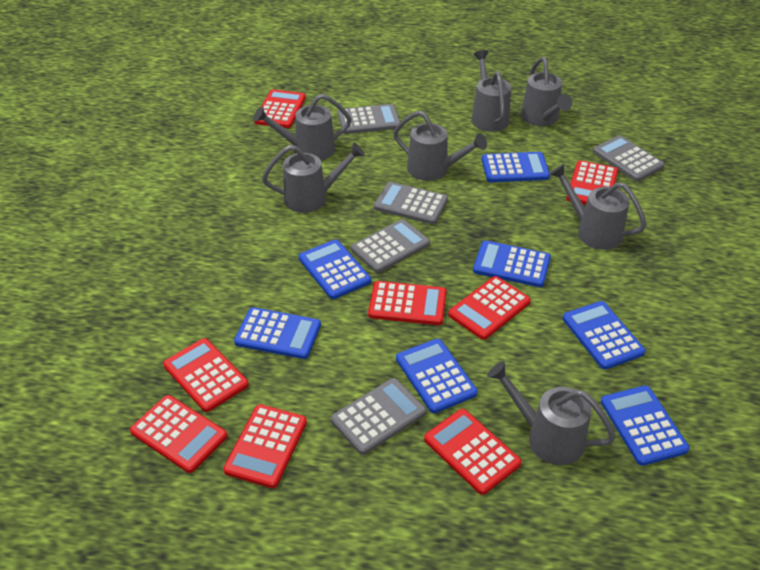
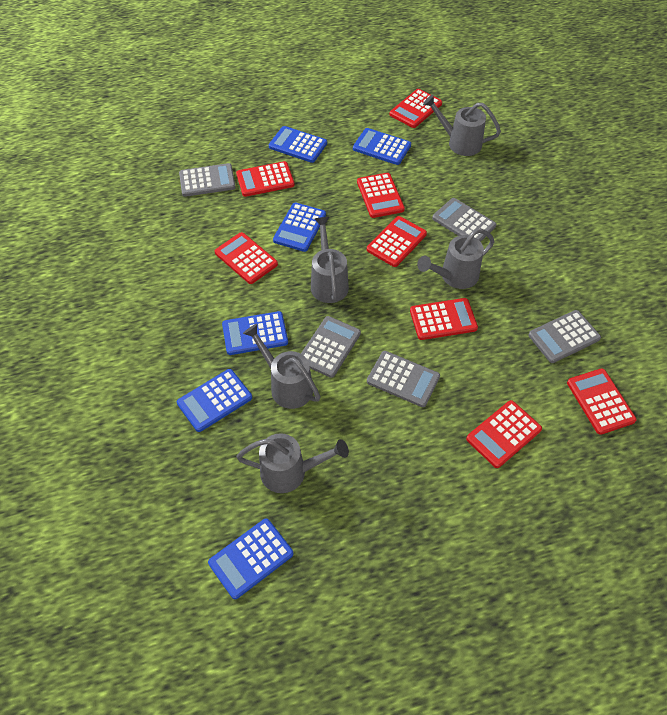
blue calculator: 7 -> 6
grey watering can: 7 -> 5

